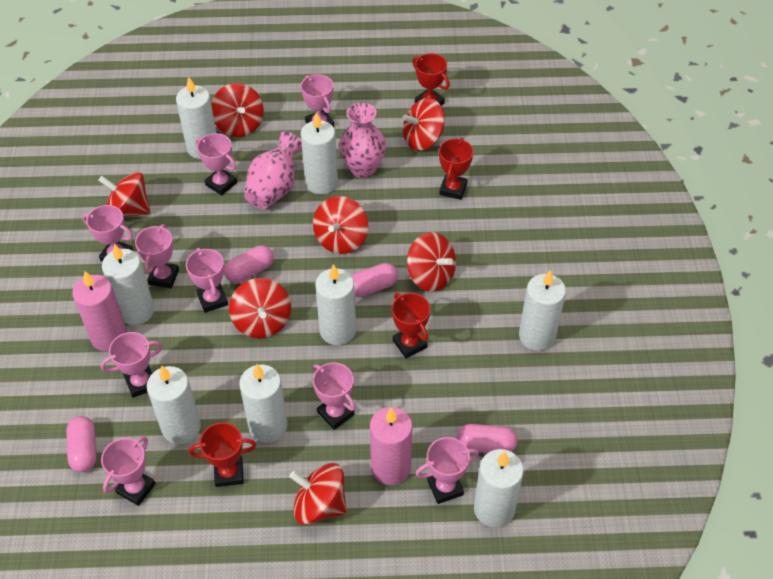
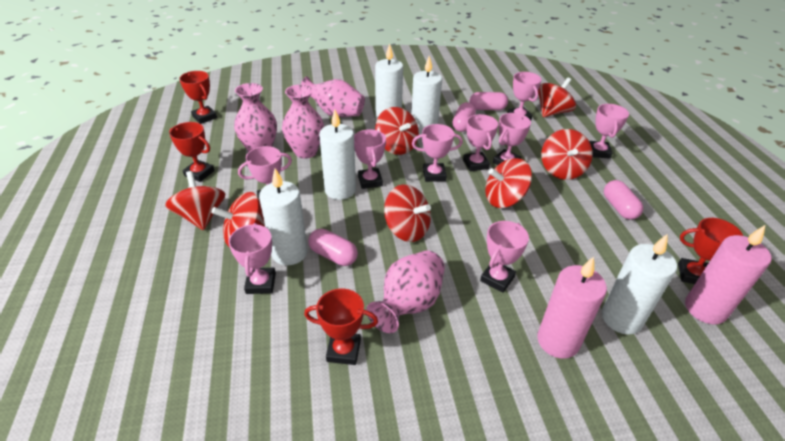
pink vase: 2 -> 4
white candle: 8 -> 5

